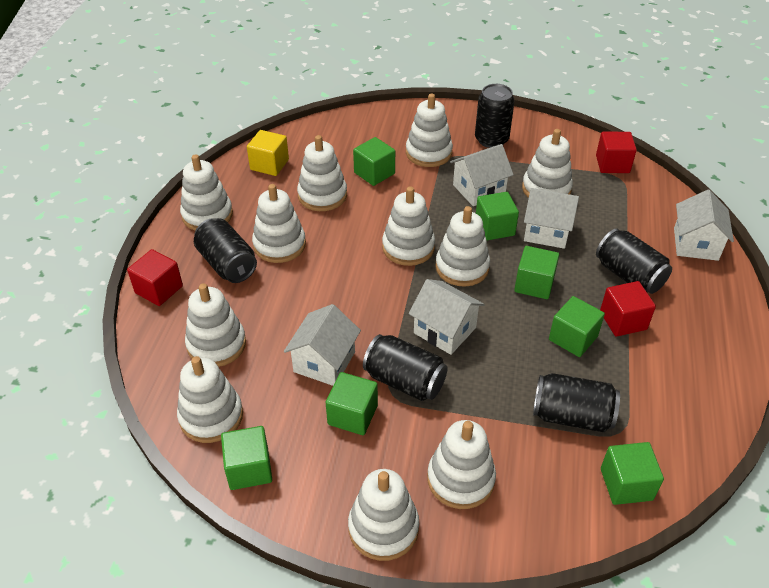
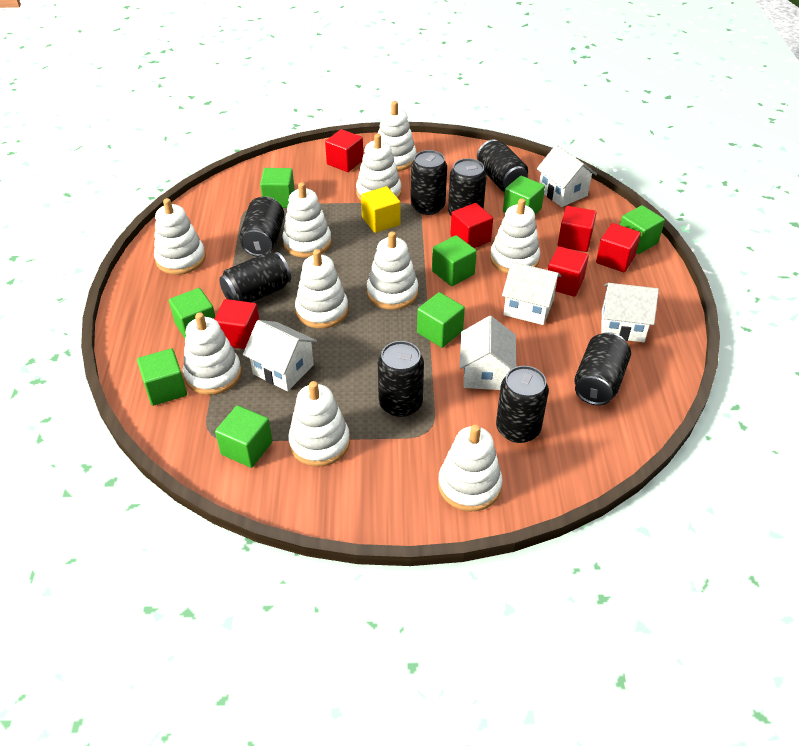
black can: 5 -> 8
green cube: 7 -> 8
red cube: 3 -> 6
white stacking toy: 11 -> 10

